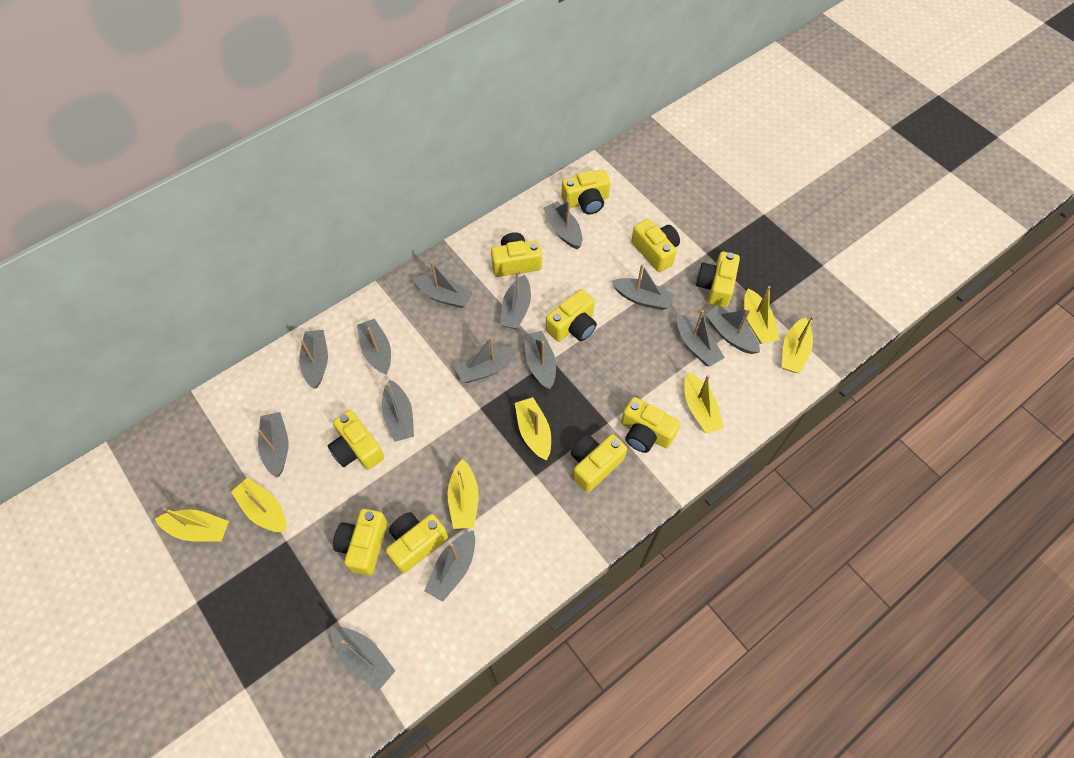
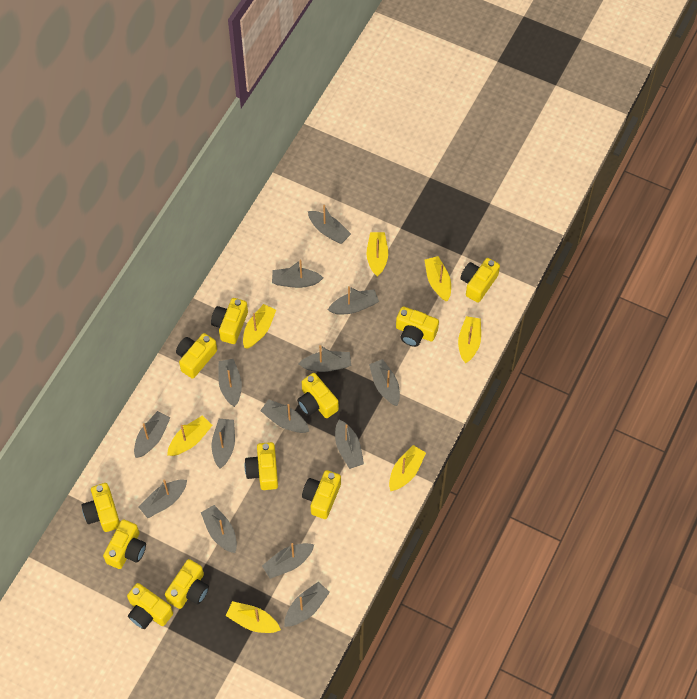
yellow camera: 10 -> 11

